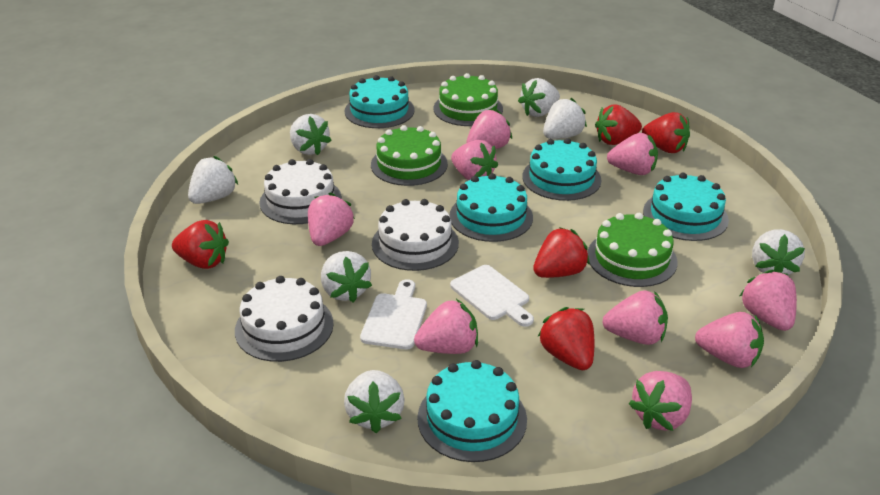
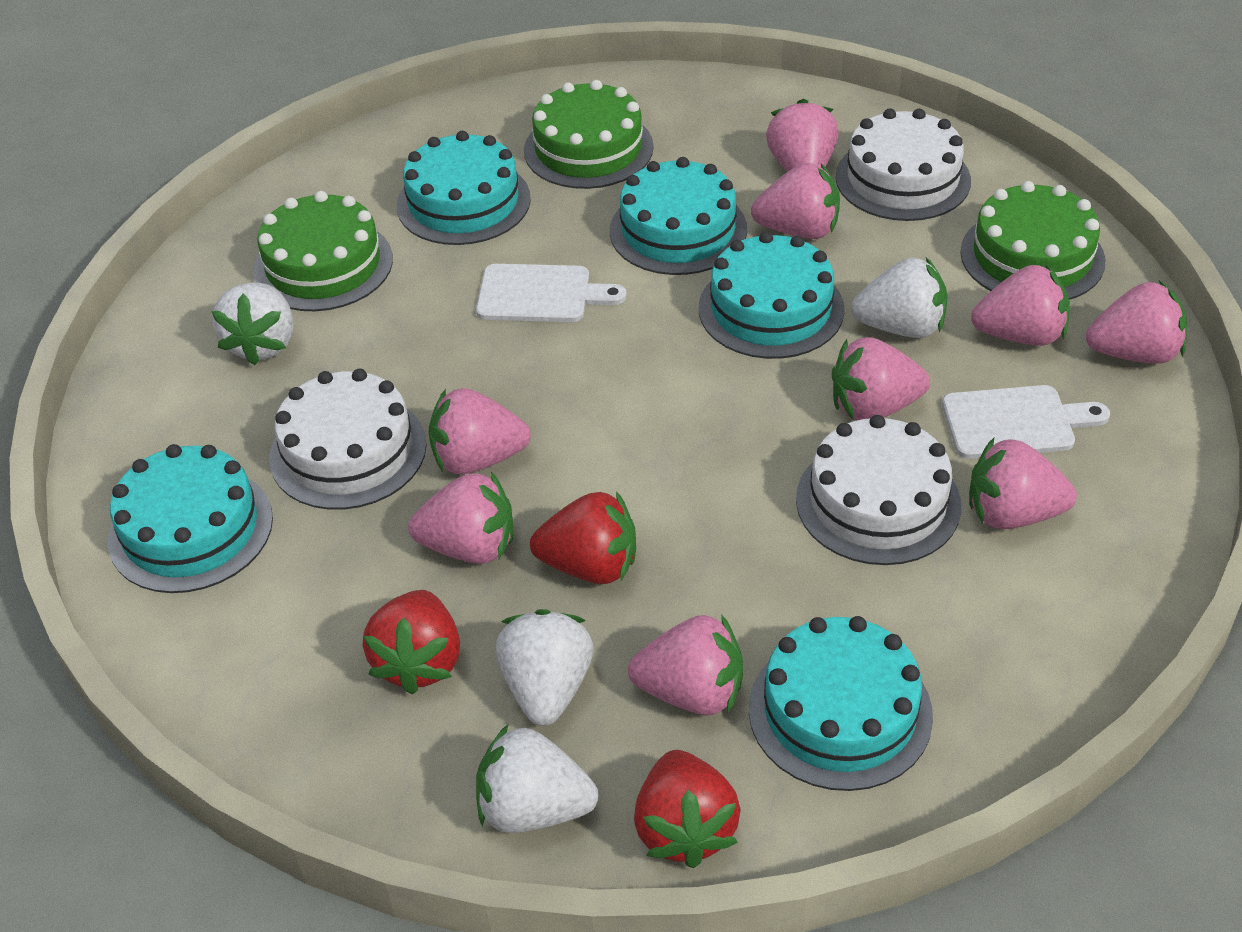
red strawberry: 5 -> 3
white strawberry: 7 -> 4

